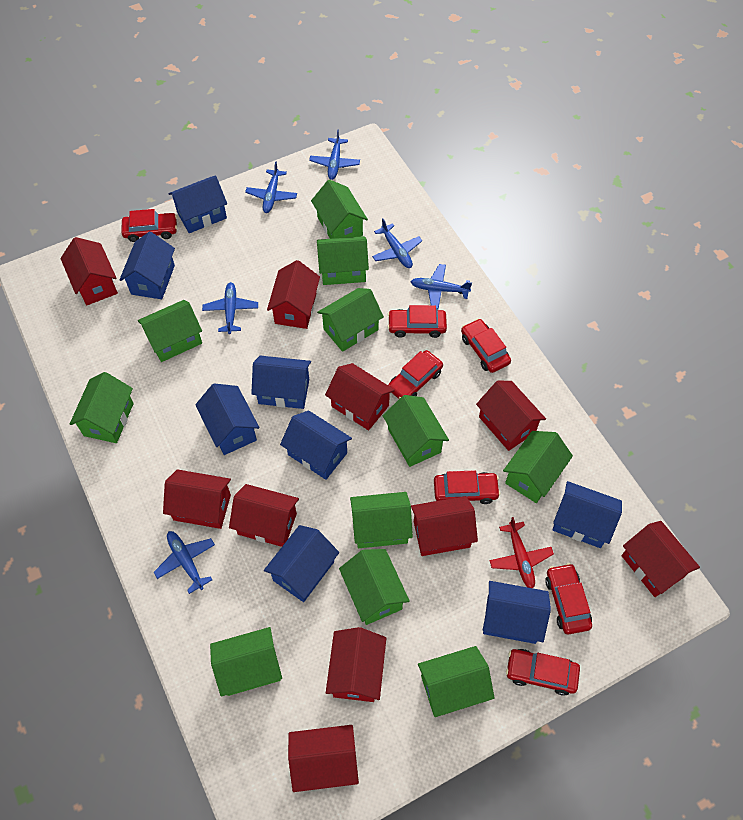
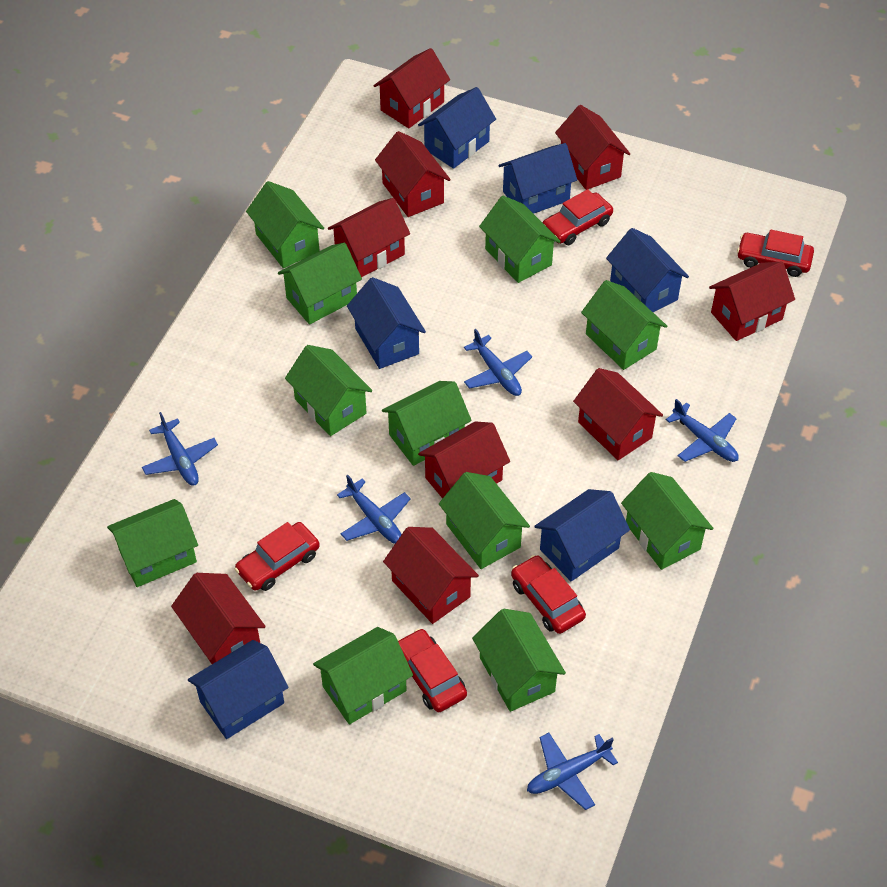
blue house: 8 -> 6
blue plane: 6 -> 5
red car: 7 -> 5
red house: 10 -> 9
red plane: 1 -> 0

